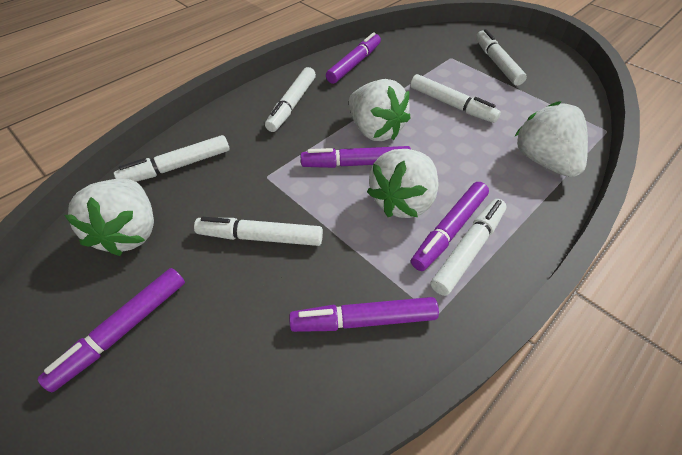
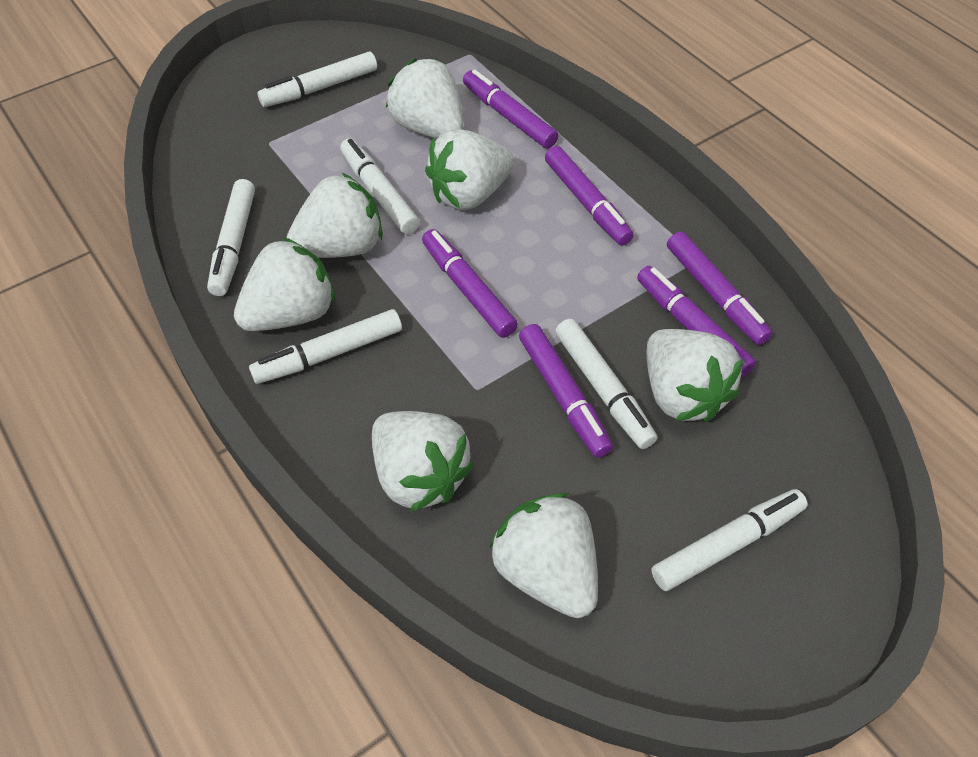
purple marker: 5 -> 6
white strawberry: 4 -> 7

